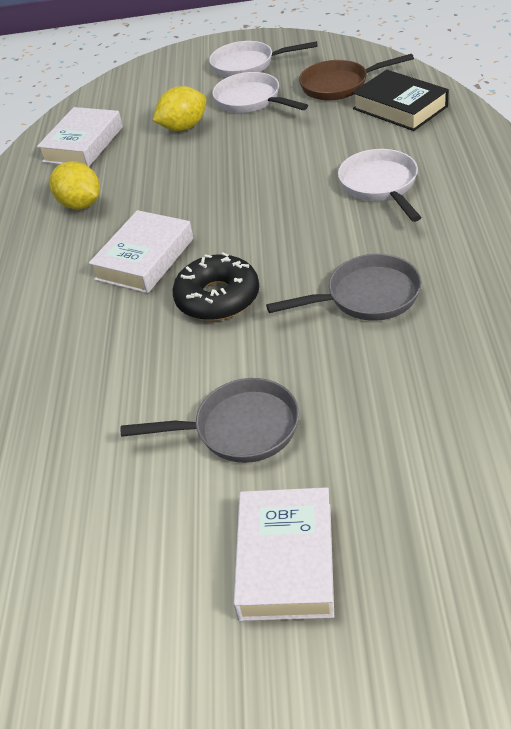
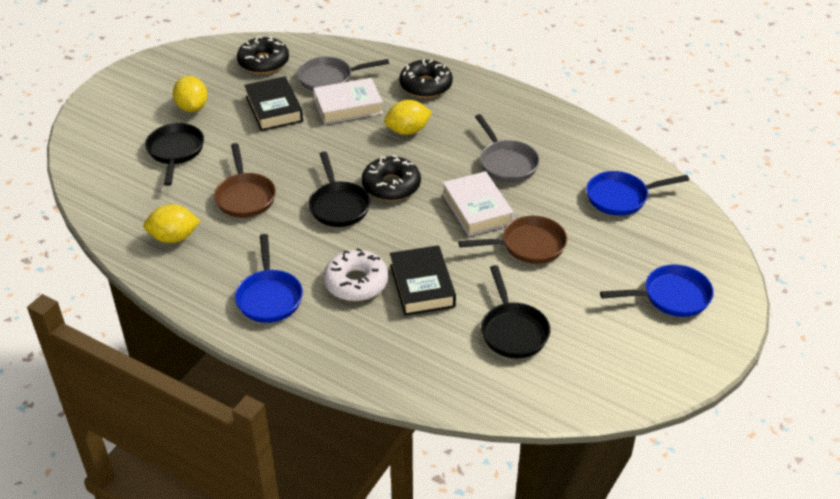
black book: 1 -> 2
black donut: 1 -> 3
black pan: 0 -> 3
blue pan: 0 -> 3
brown pan: 1 -> 2
white book: 3 -> 2
white donut: 0 -> 1
white pan: 3 -> 0
yellow lemon: 2 -> 3

